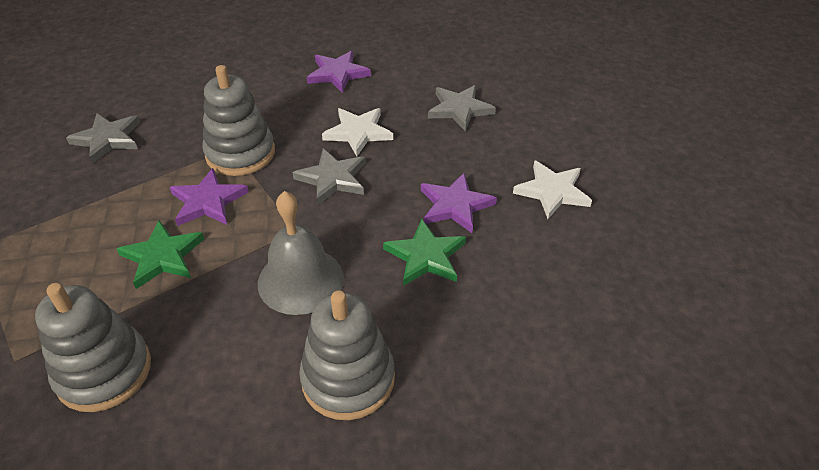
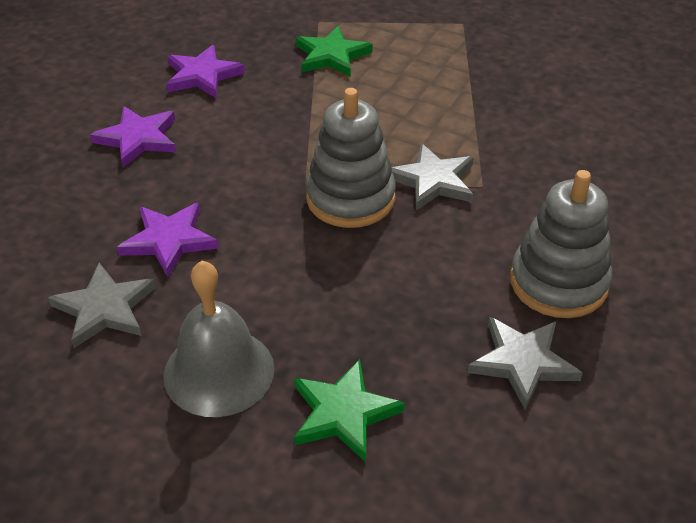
grey stacking toy: 3 -> 2
white star: 2 -> 0

